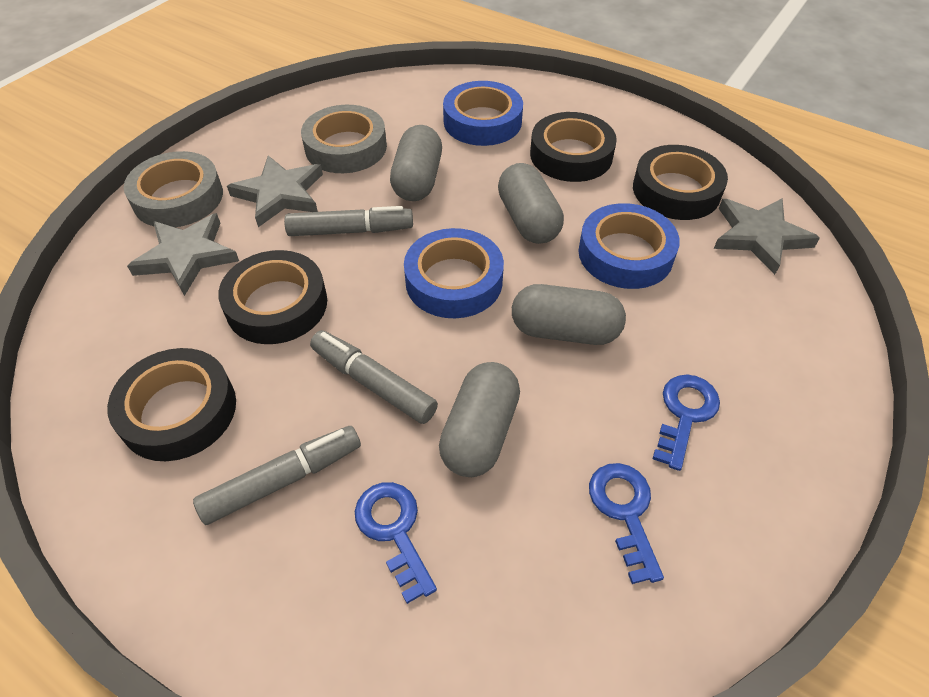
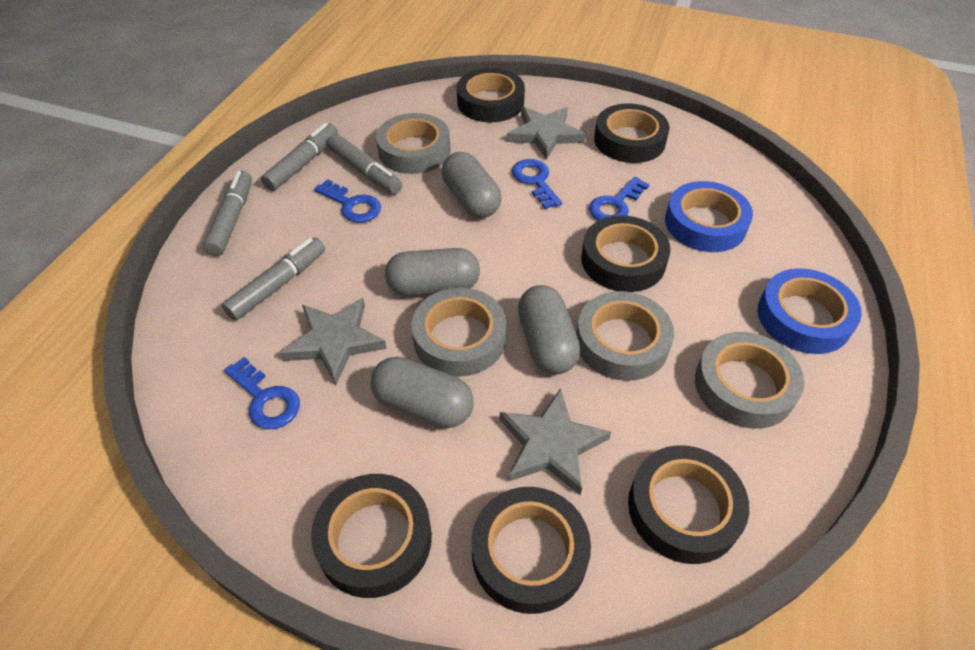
black tape: 4 -> 6
blue key: 3 -> 4
blue tape: 3 -> 2
grey marker: 3 -> 4
grey tape: 2 -> 4

